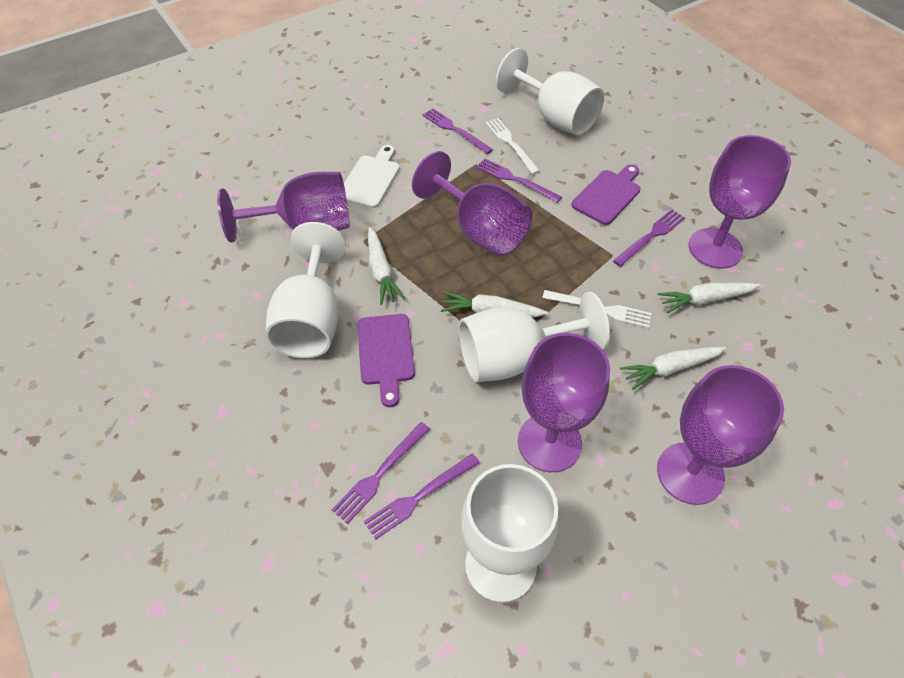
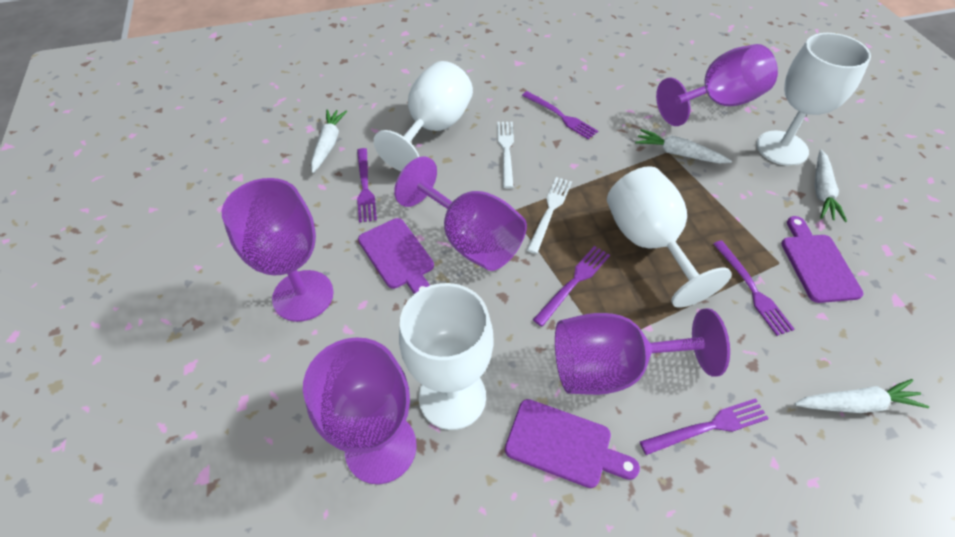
purple cutting board: 2 -> 3
white cutting board: 1 -> 0

